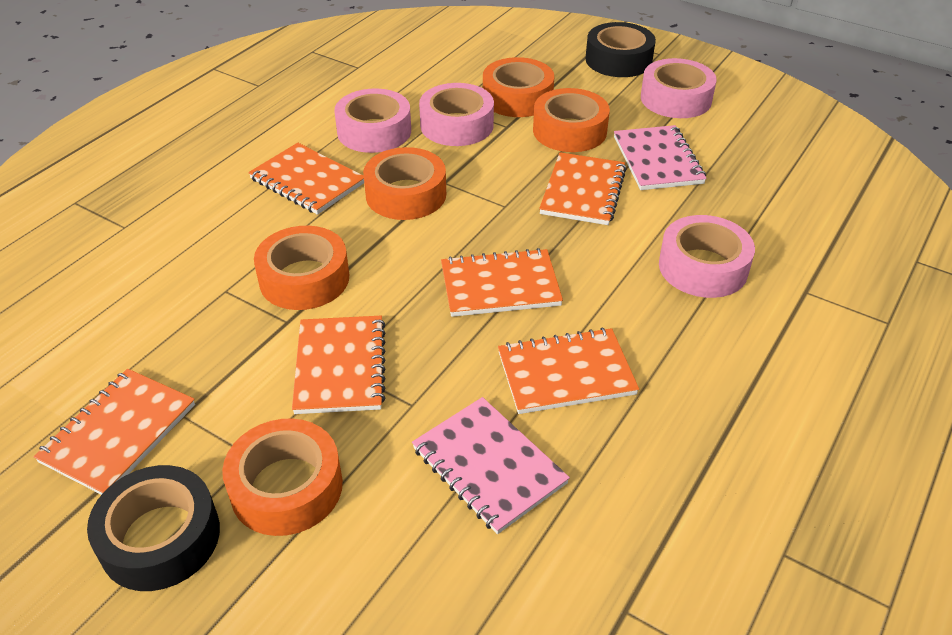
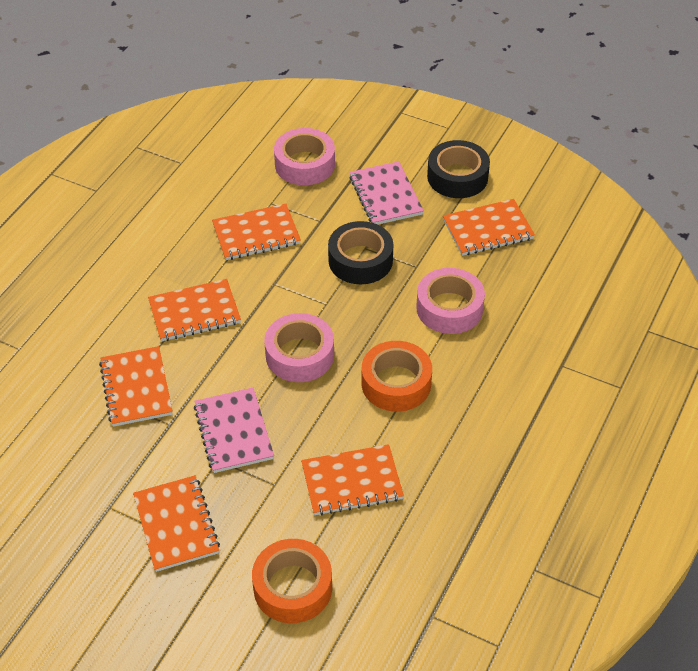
orange tape: 5 -> 2
pink tape: 4 -> 3

